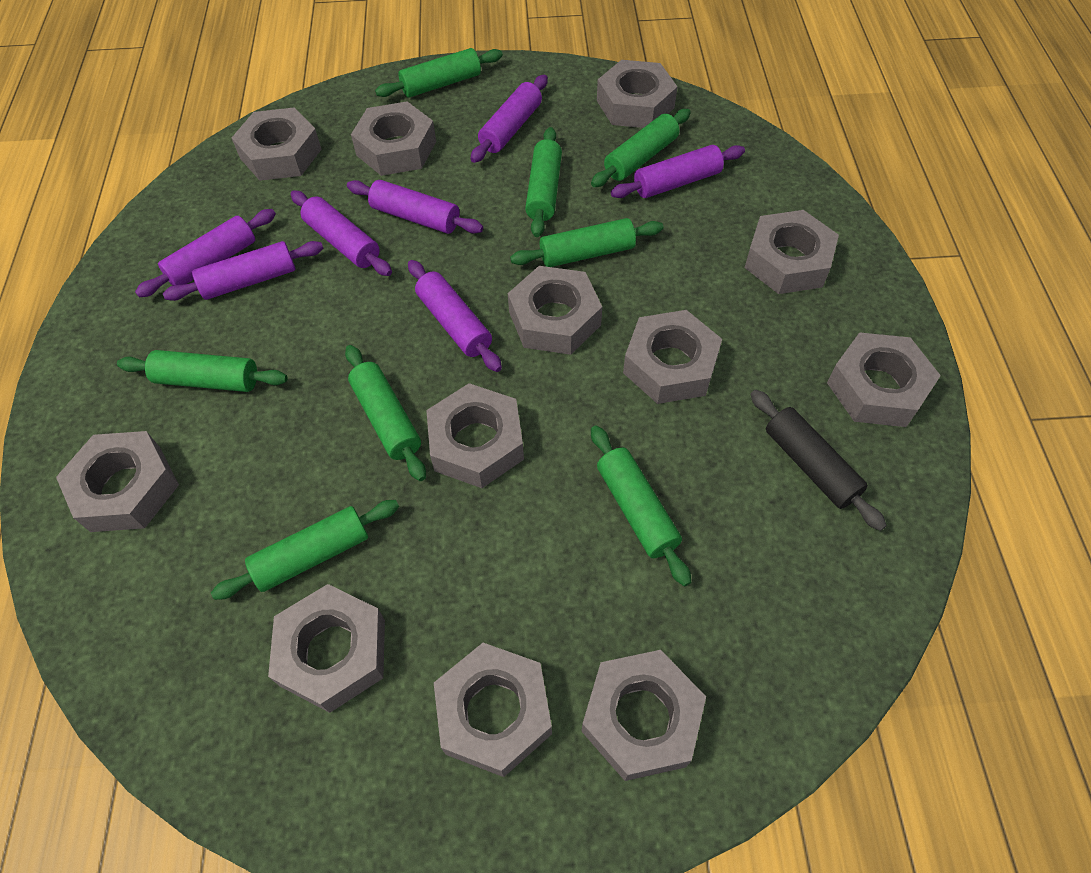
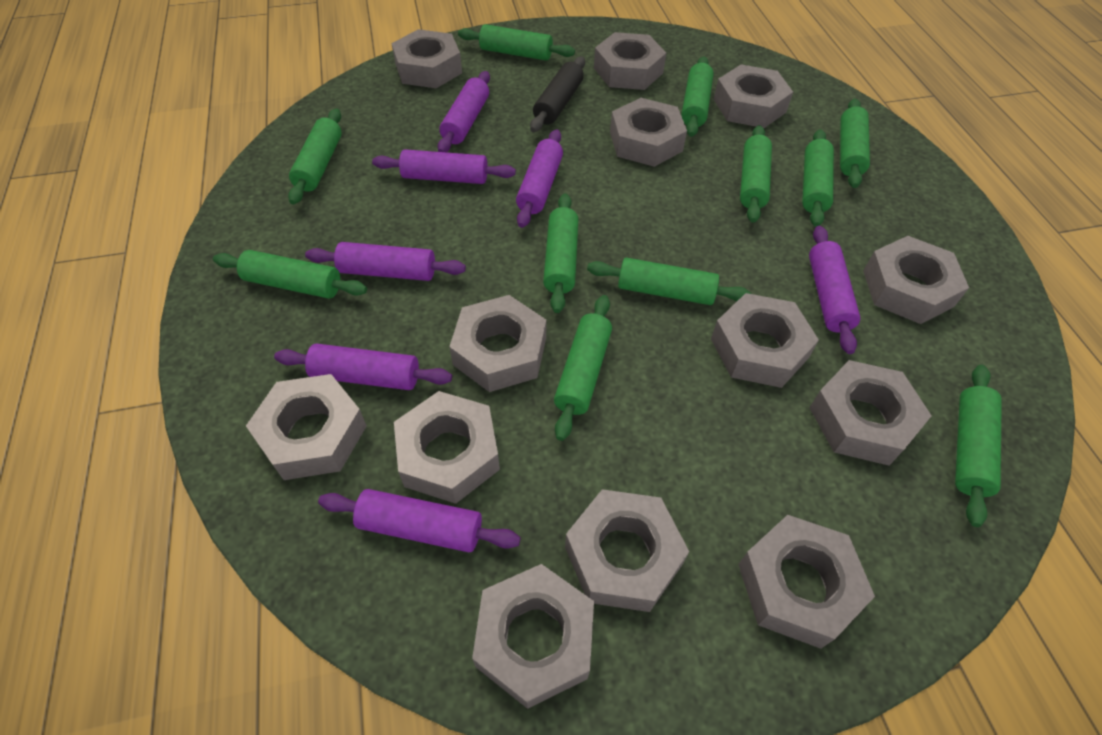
green rolling pin: 8 -> 11
grey nut: 12 -> 13

